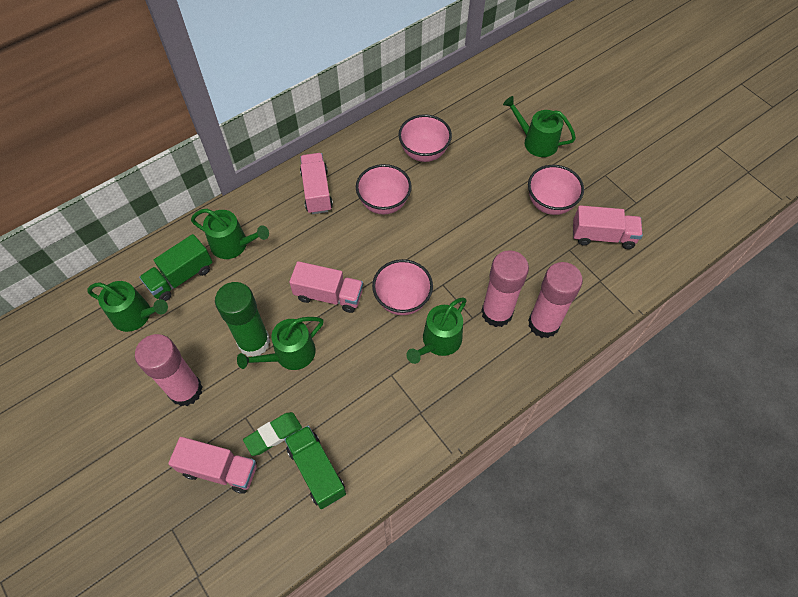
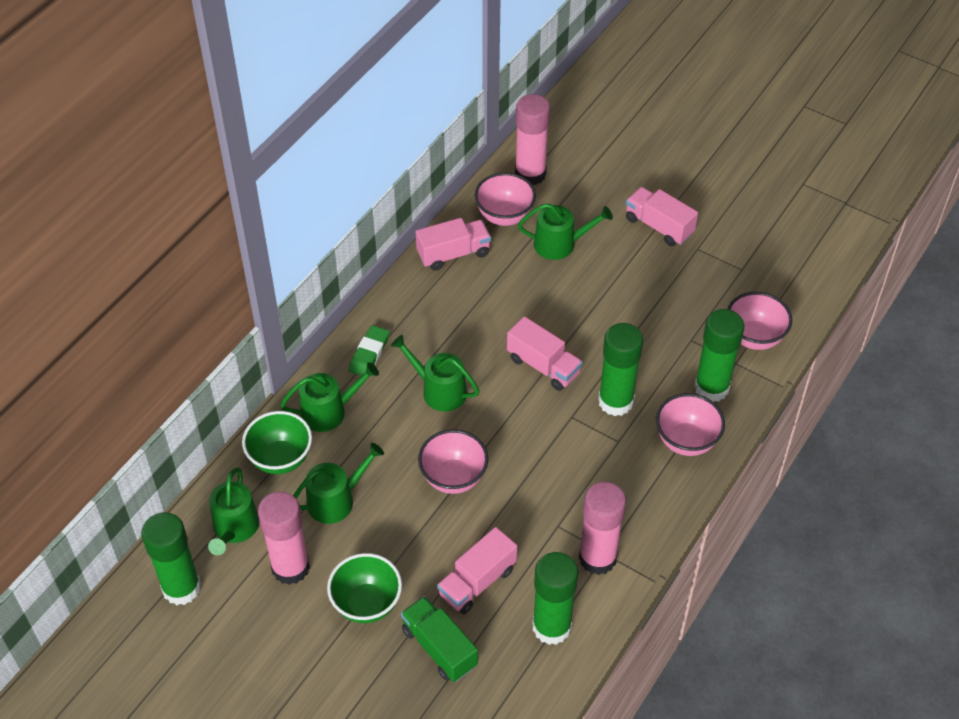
green bowl: 0 -> 2
green glue stick: 1 -> 4
green truck: 2 -> 1

